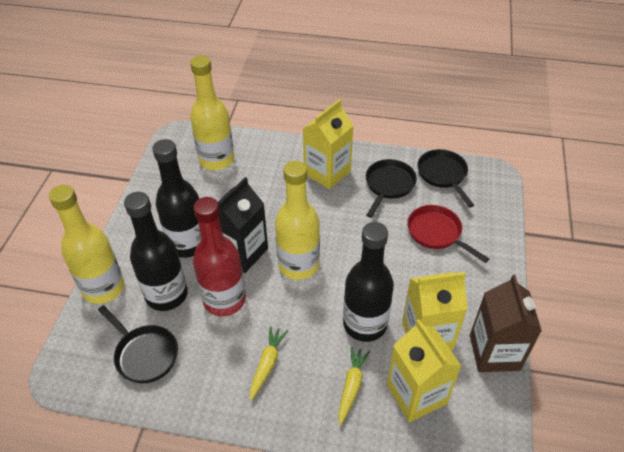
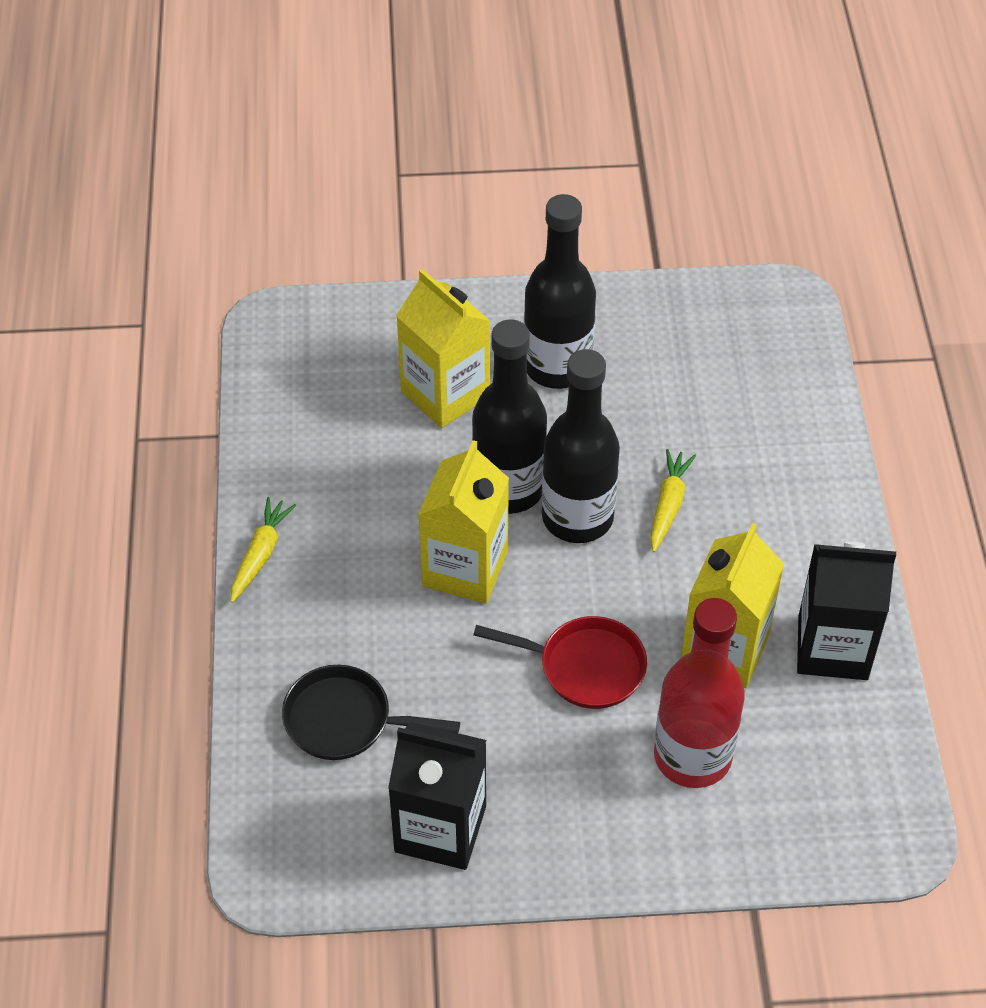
black carton: 1 -> 2
black pan: 3 -> 1
brown carton: 1 -> 0
yellow bottle: 3 -> 0

